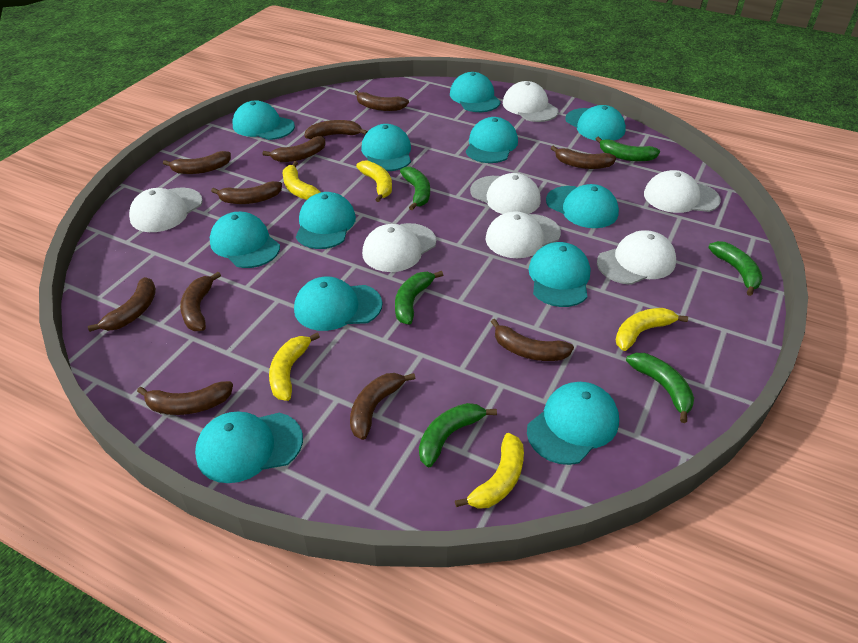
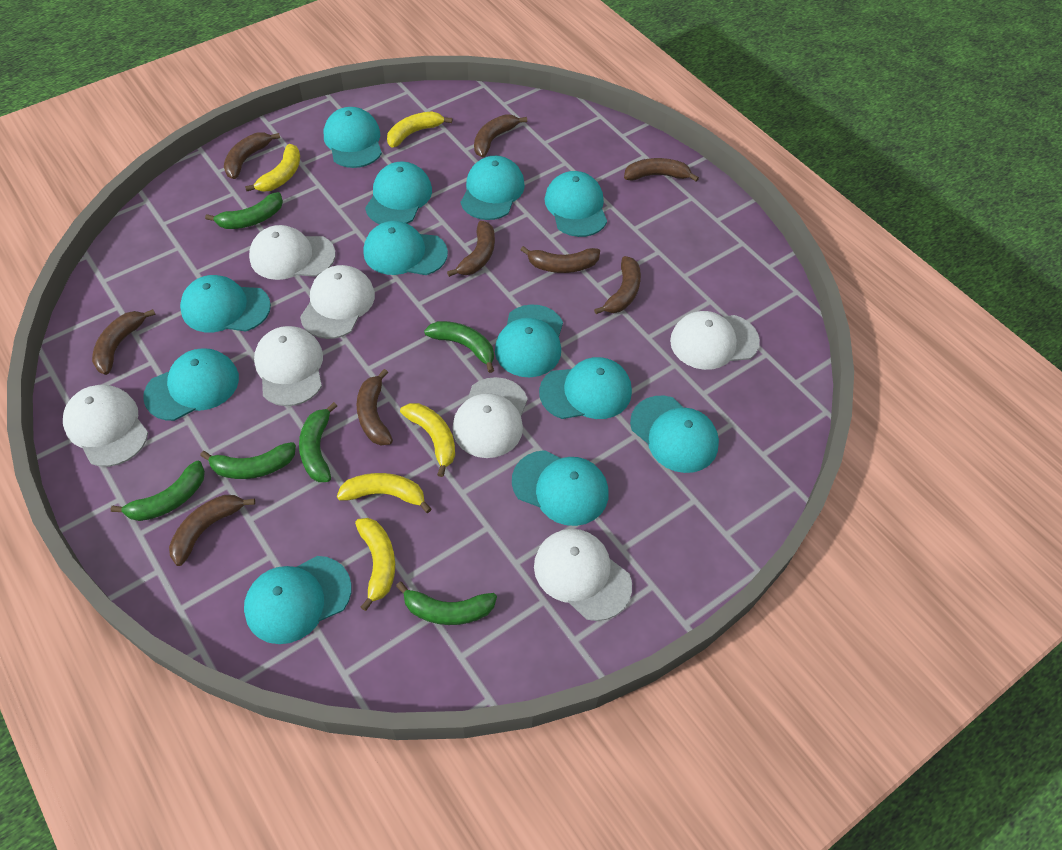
brown banana: 11 -> 9

